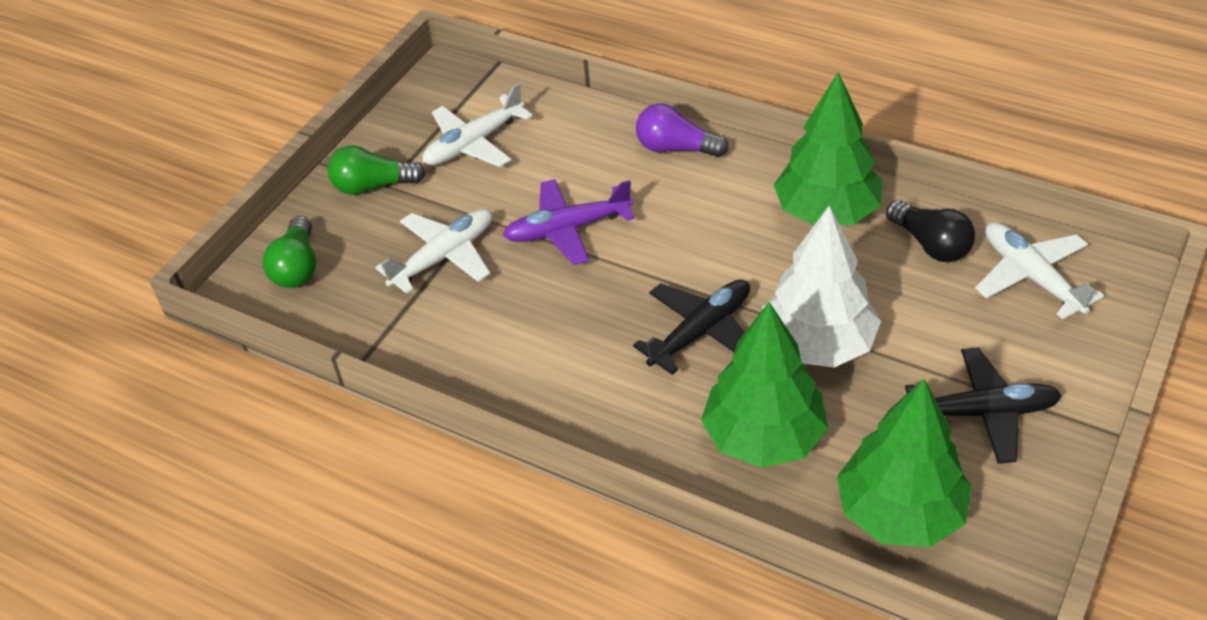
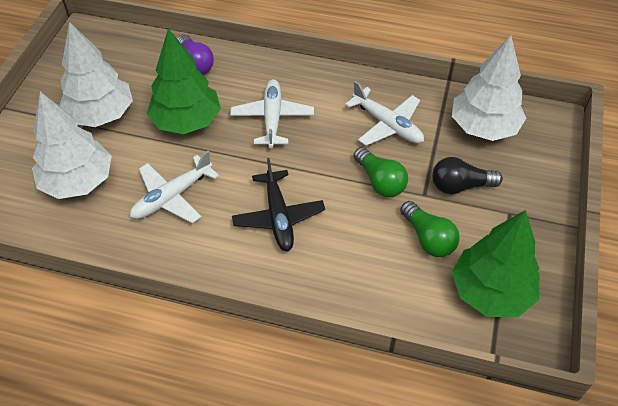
black plane: 2 -> 1
green tree: 3 -> 2
purple plane: 1 -> 0
white tree: 1 -> 3

